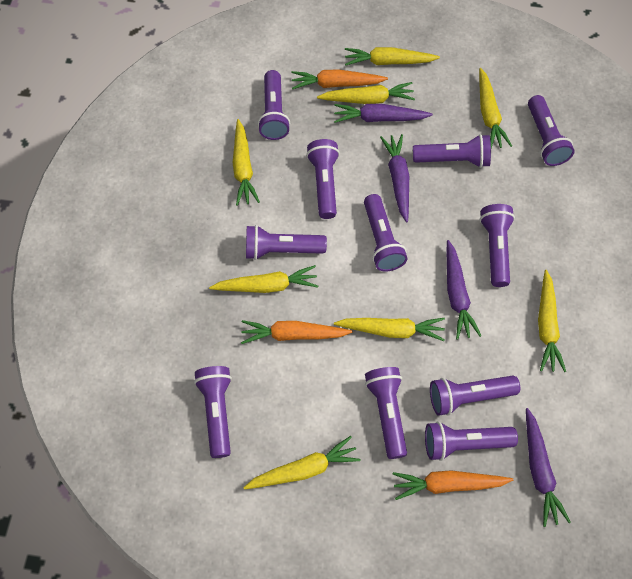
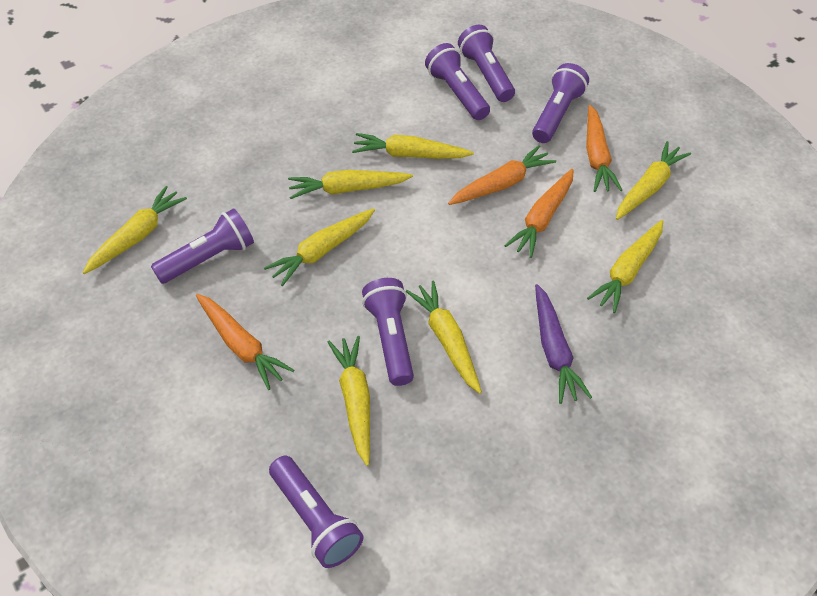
orange carrot: 3 -> 4
purple carrot: 4 -> 1
purple flashlight: 11 -> 6

